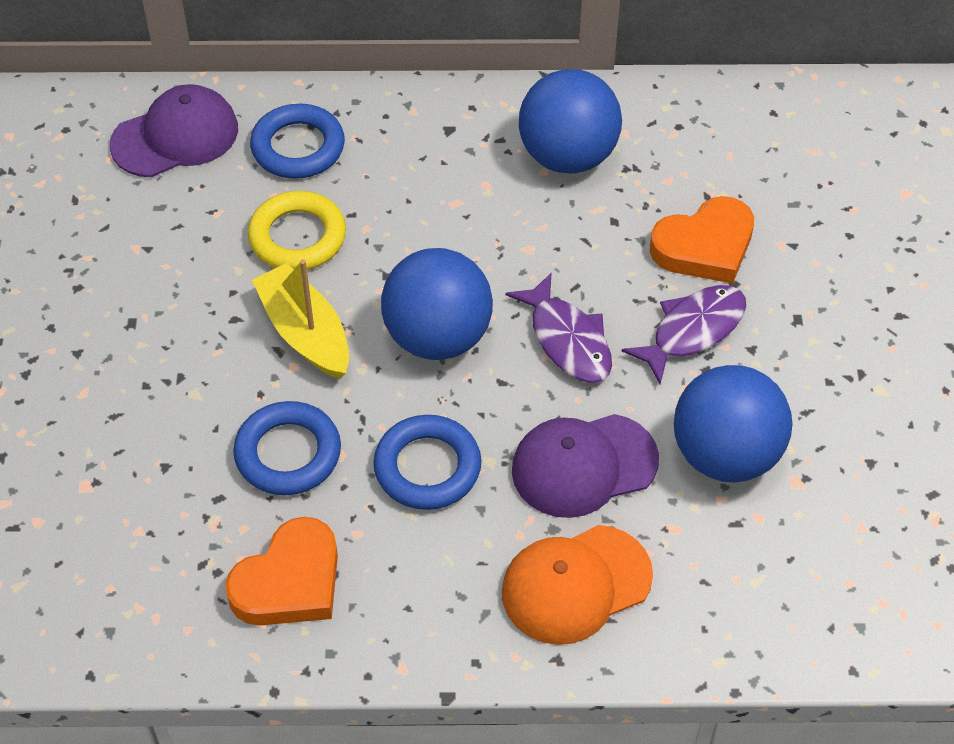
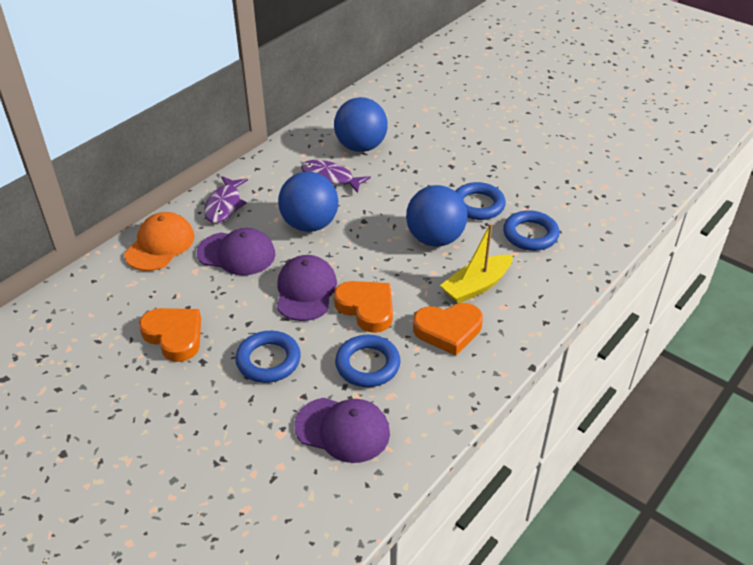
blue ring: 3 -> 4
orange heart: 2 -> 3
purple cap: 2 -> 3
yellow ring: 1 -> 0

